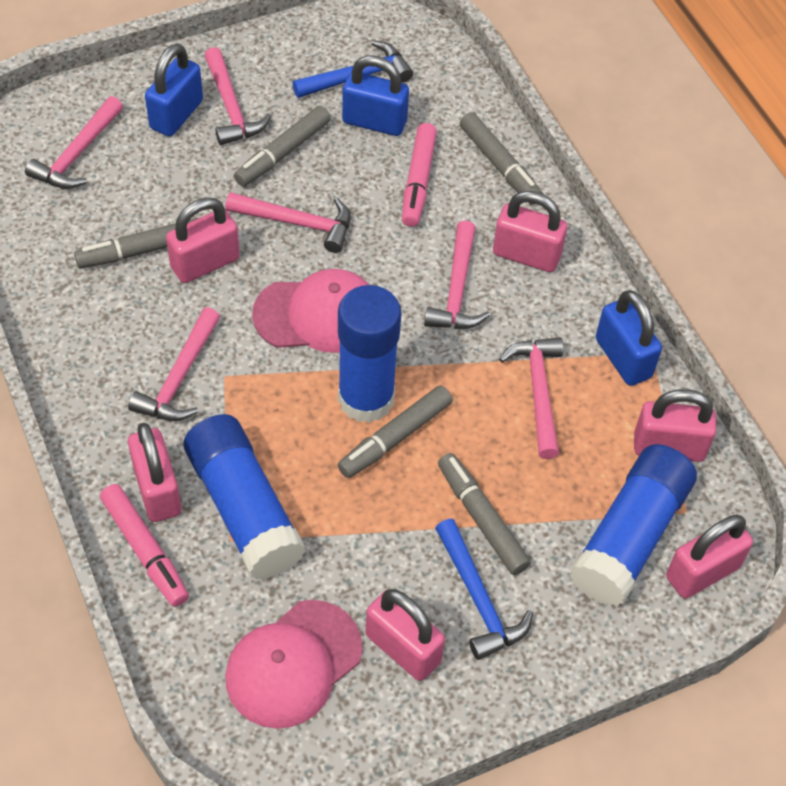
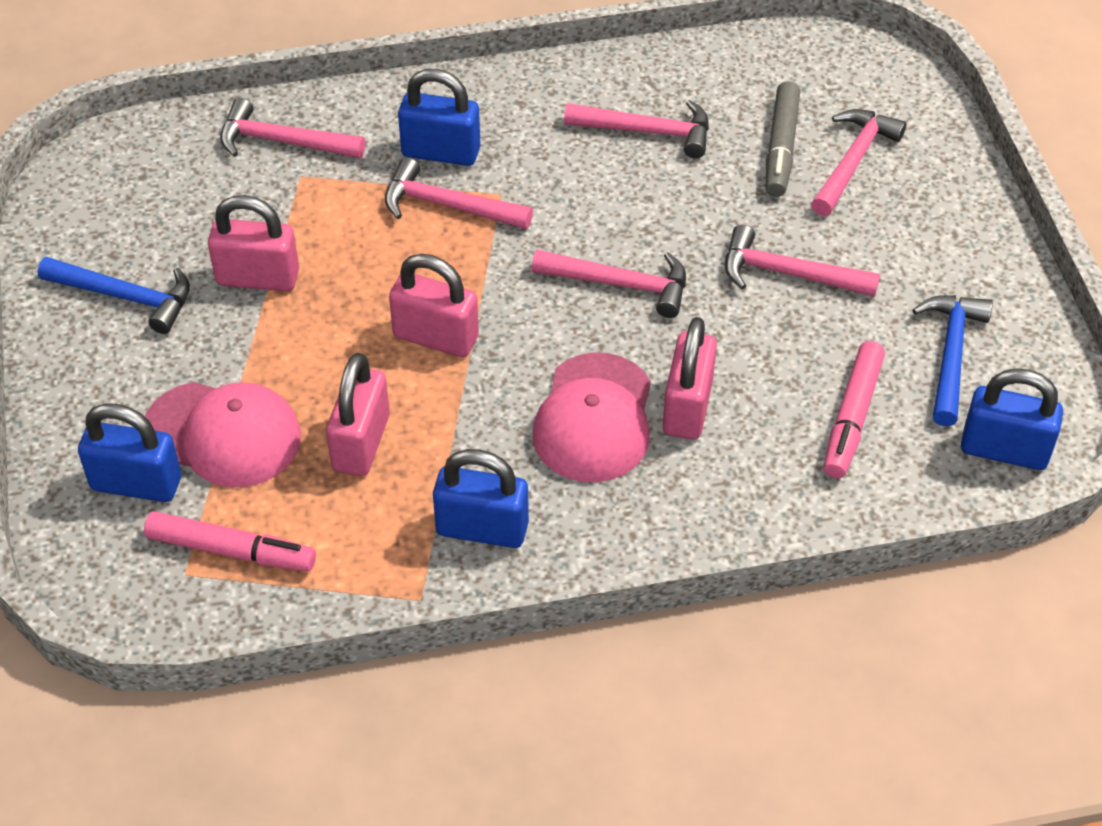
blue glue stick: 3 -> 0
blue padlock: 3 -> 4
grey marker: 5 -> 1
pink padlock: 6 -> 4

